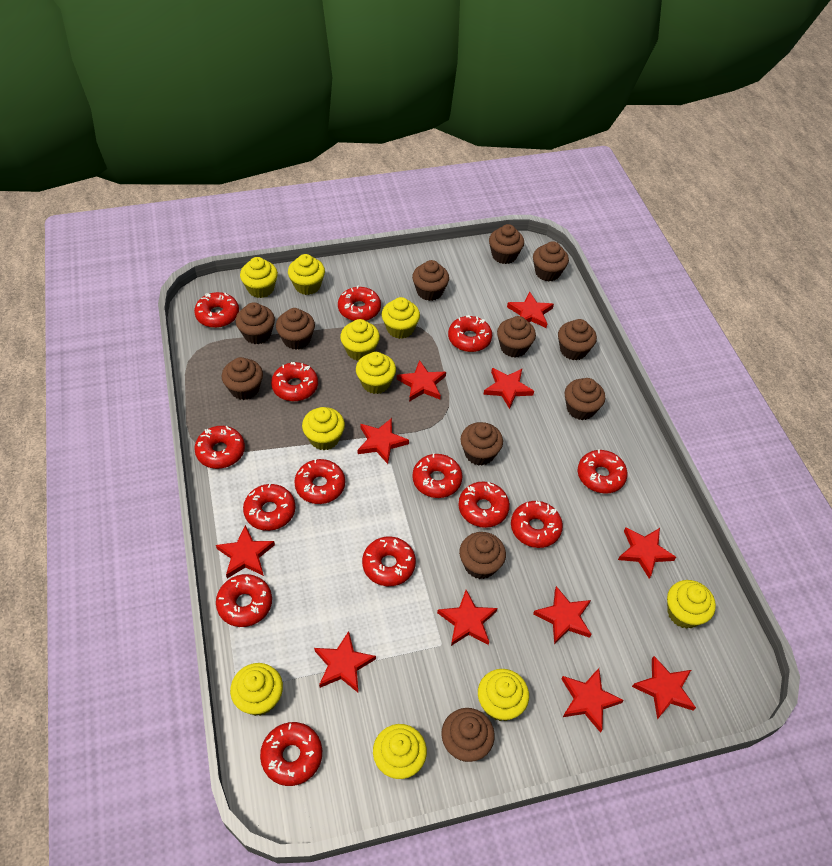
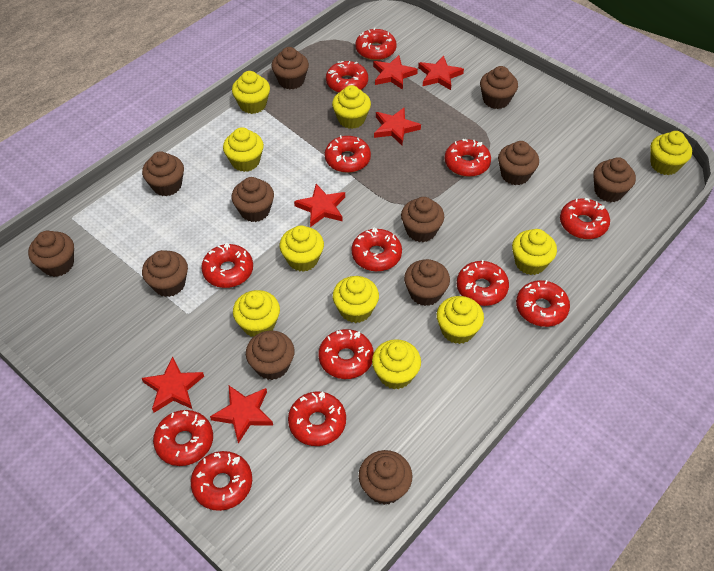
red donut: 14 -> 13
red star: 11 -> 6

